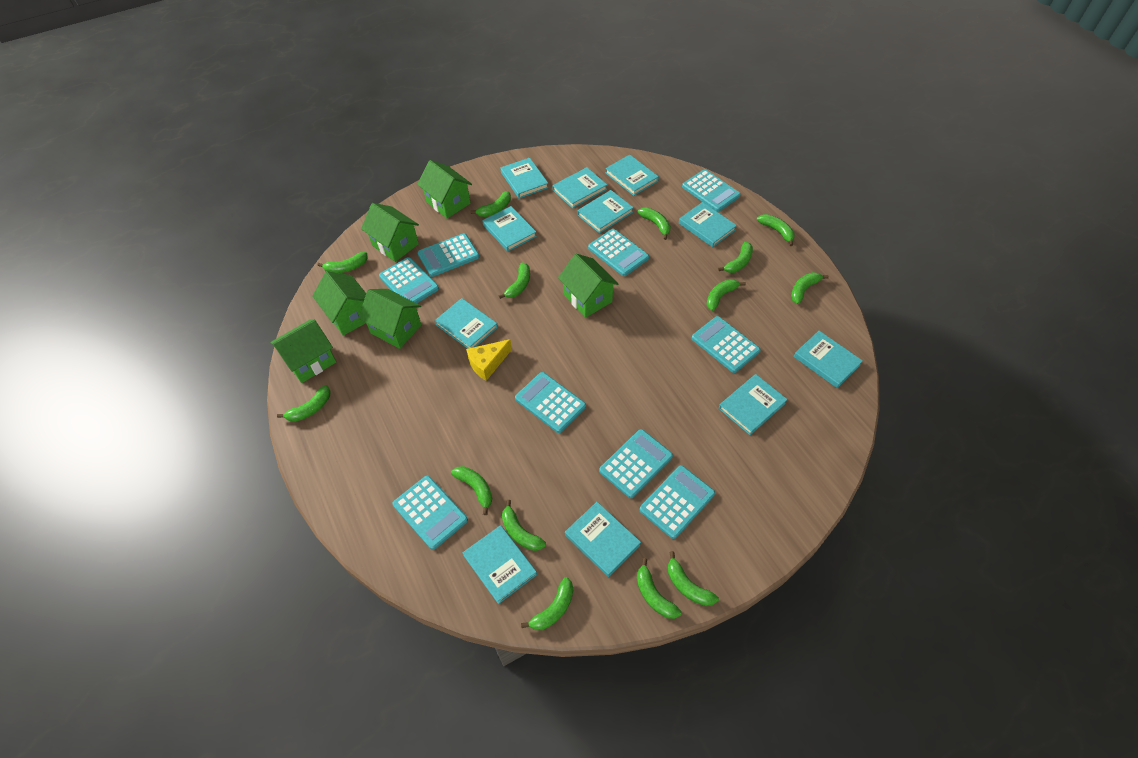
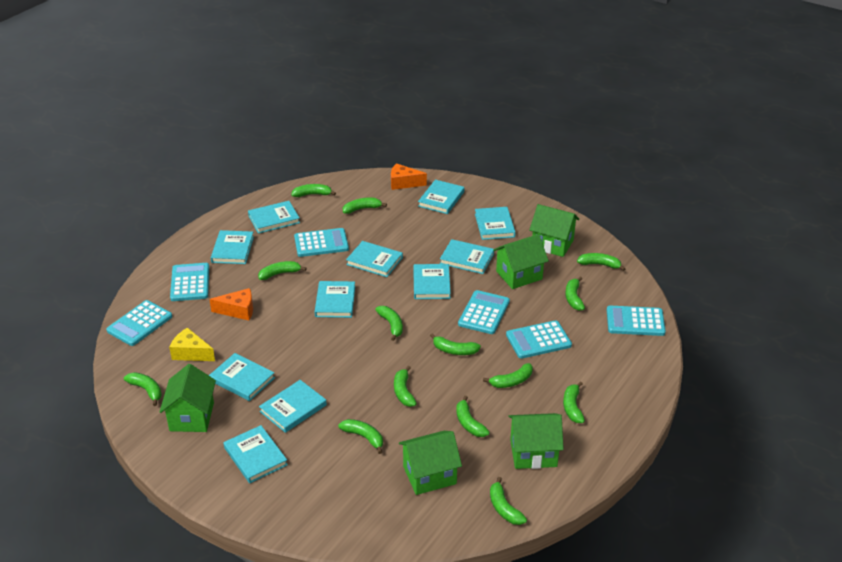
green house: 6 -> 5
orange cheese: 0 -> 2
turquoise calculator: 9 -> 6

